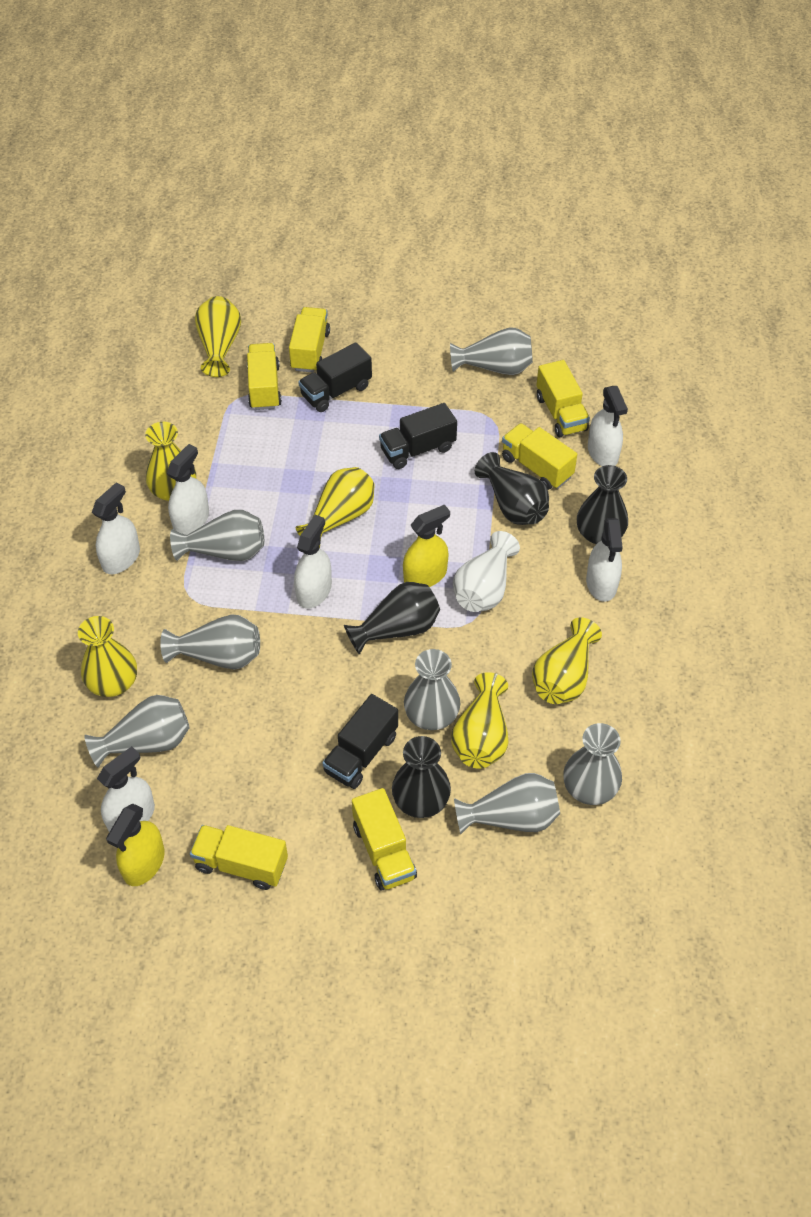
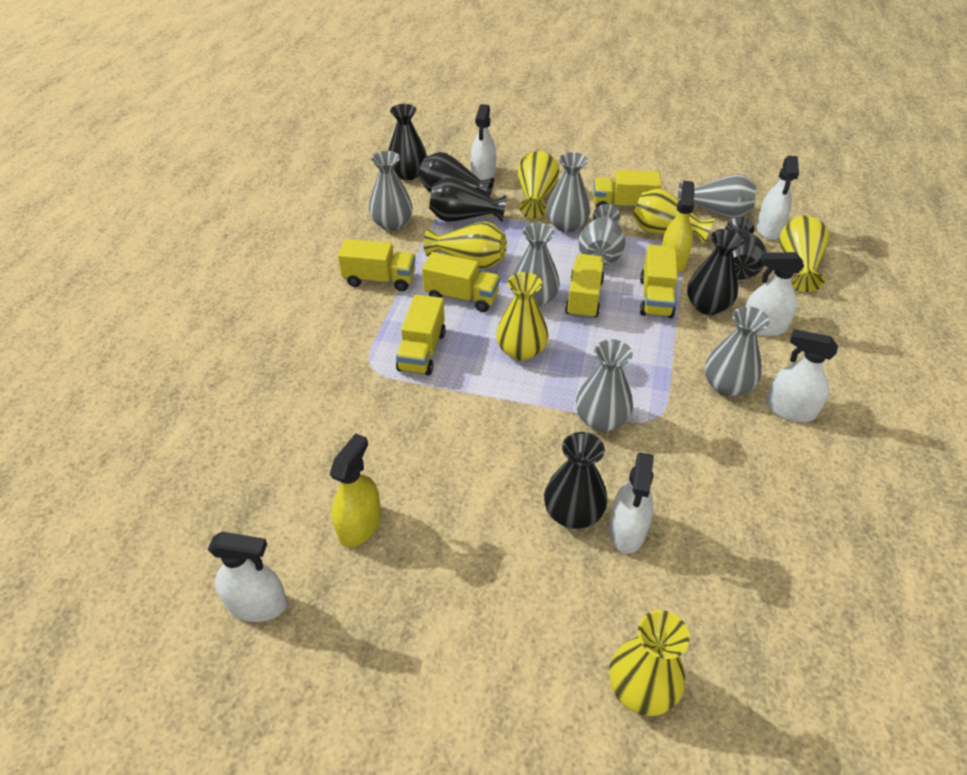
black truck: 3 -> 0
black vase: 4 -> 6
white vase: 1 -> 0

